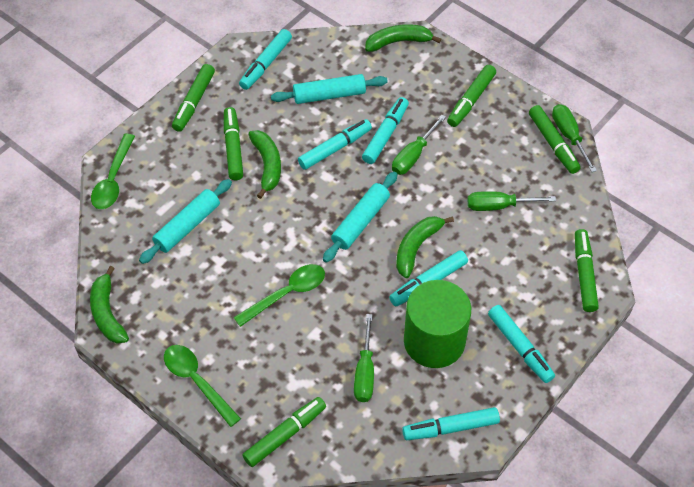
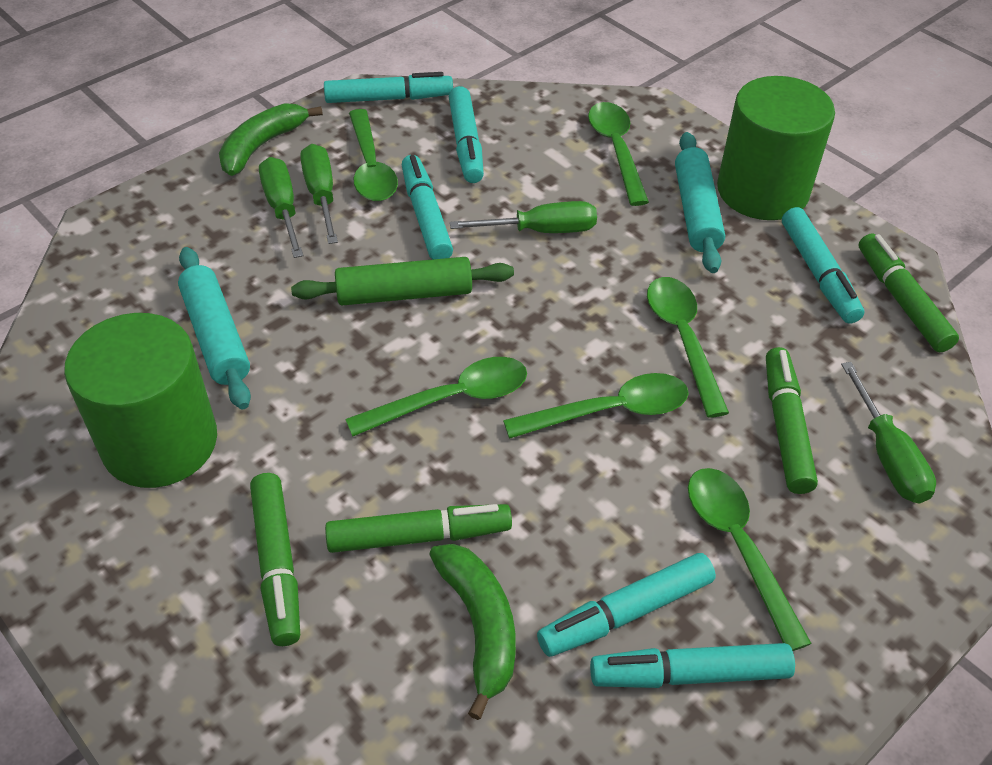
green banana: 4 -> 2
green cylinder: 1 -> 2
green marker: 6 -> 4
green rolling pin: 0 -> 1
green spoon: 3 -> 6
turquoise rolling pin: 3 -> 2

